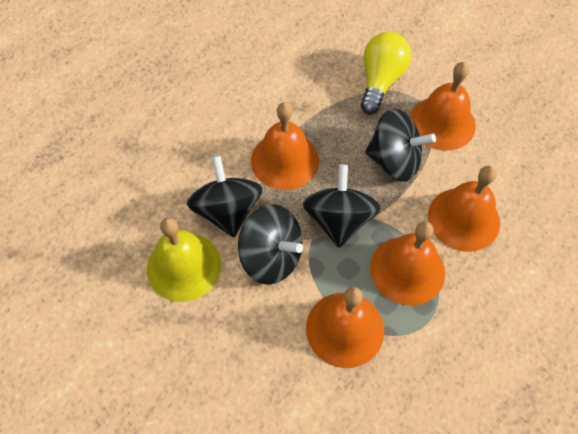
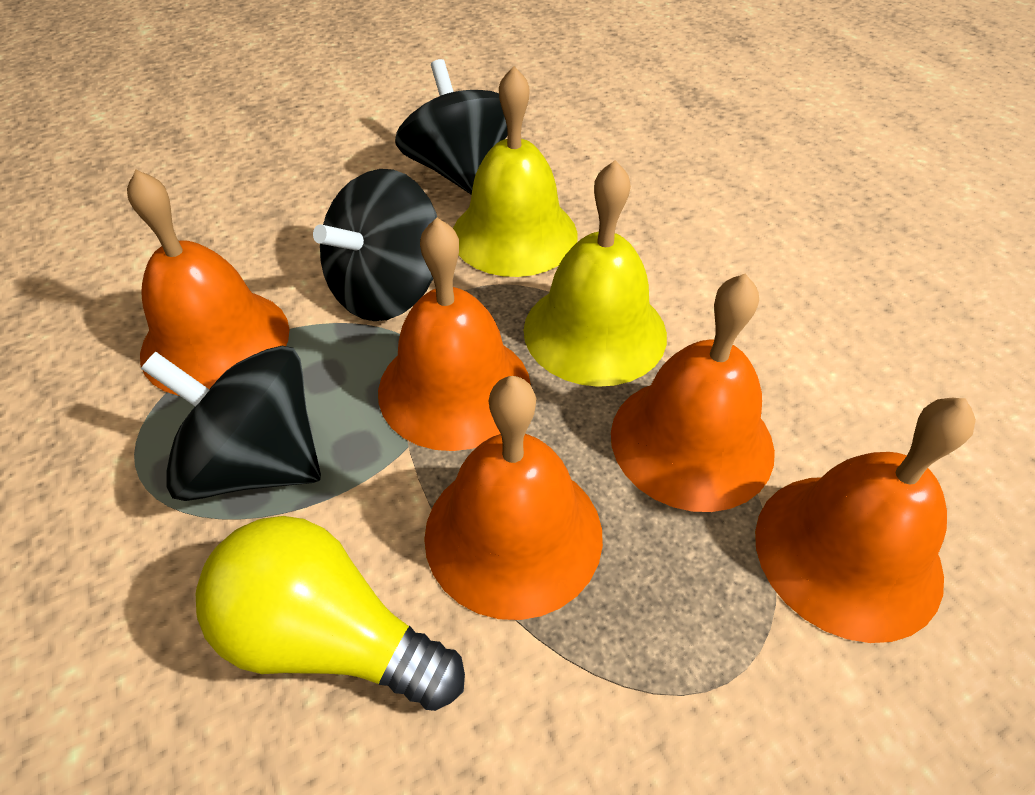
black spinning top: 4 -> 3
yellow bell: 1 -> 2

